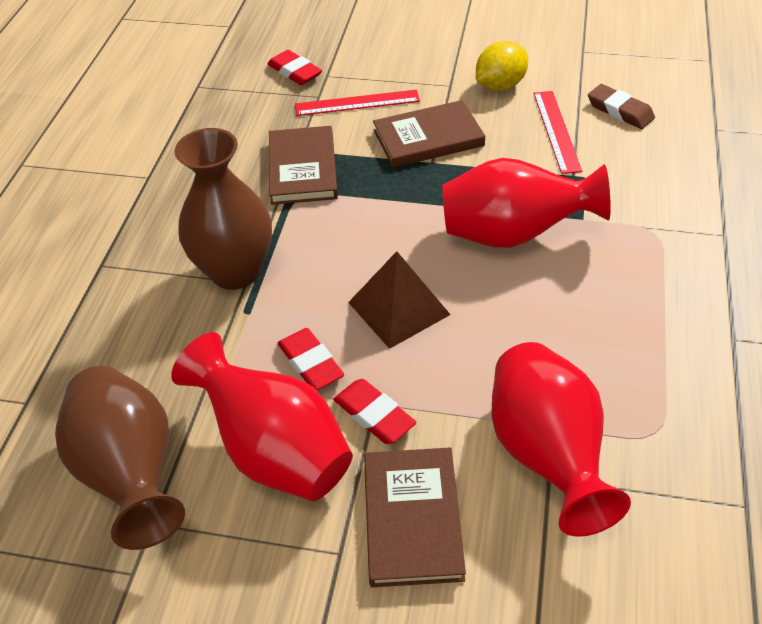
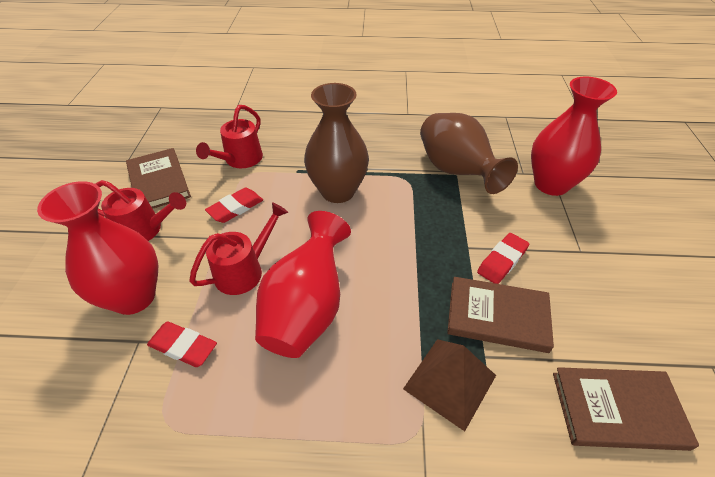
brown eraser: 1 -> 0
red ruler: 2 -> 0
red watering can: 0 -> 3
yellow lemon: 1 -> 0

